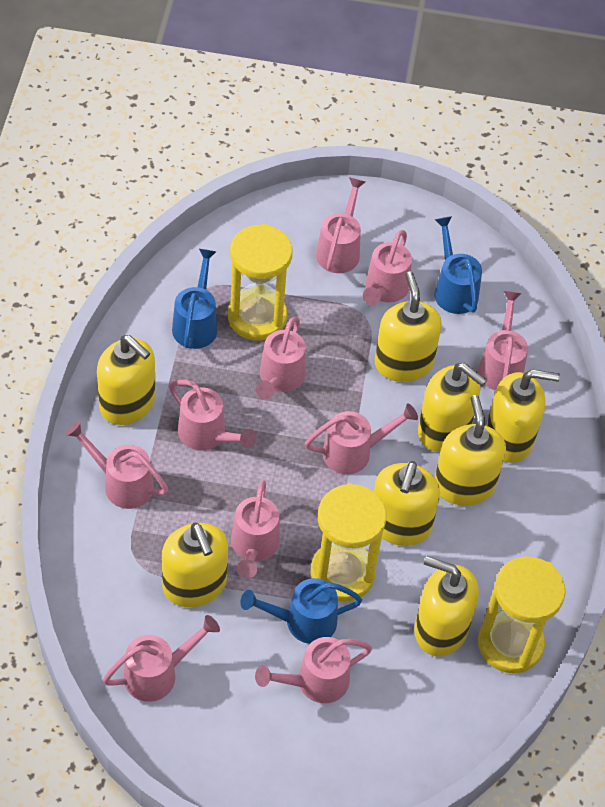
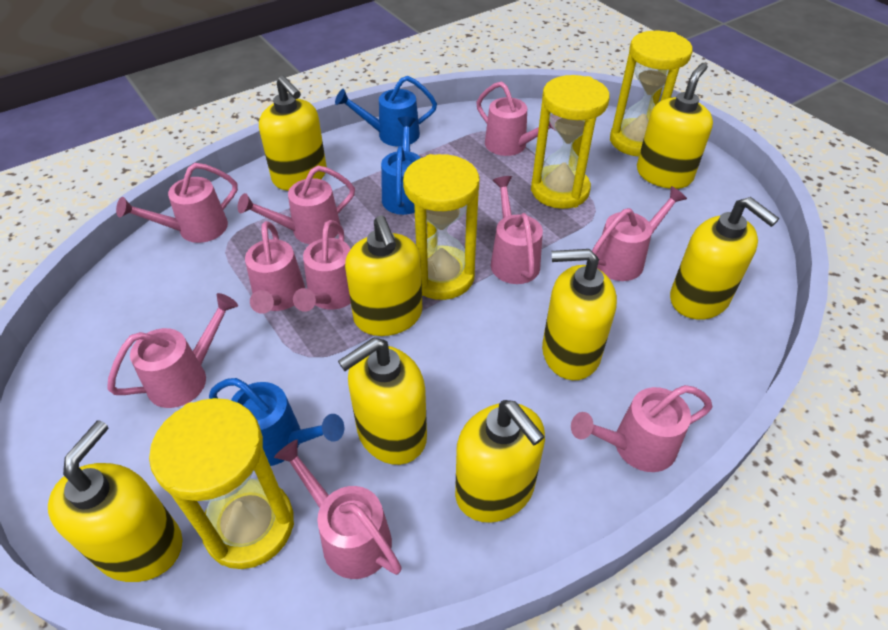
yellow hourglass: 3 -> 4

